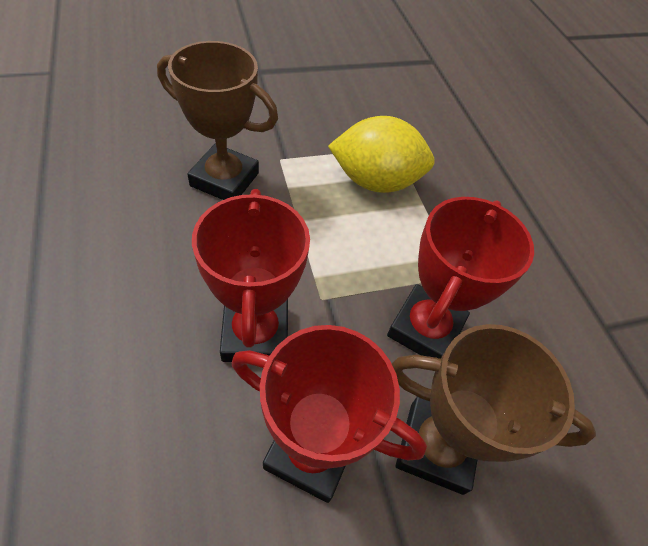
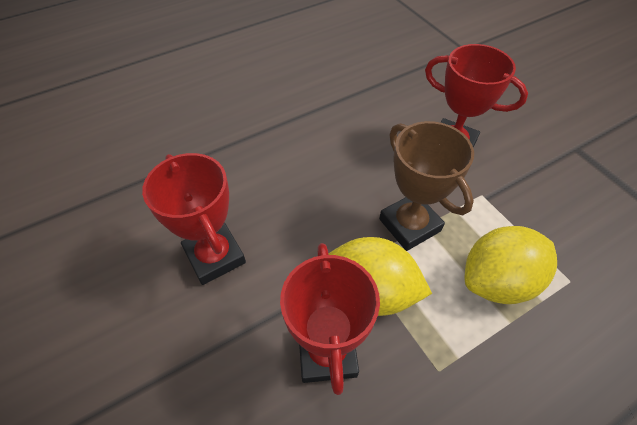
brown trophy: 2 -> 1
yellow lemon: 1 -> 2

